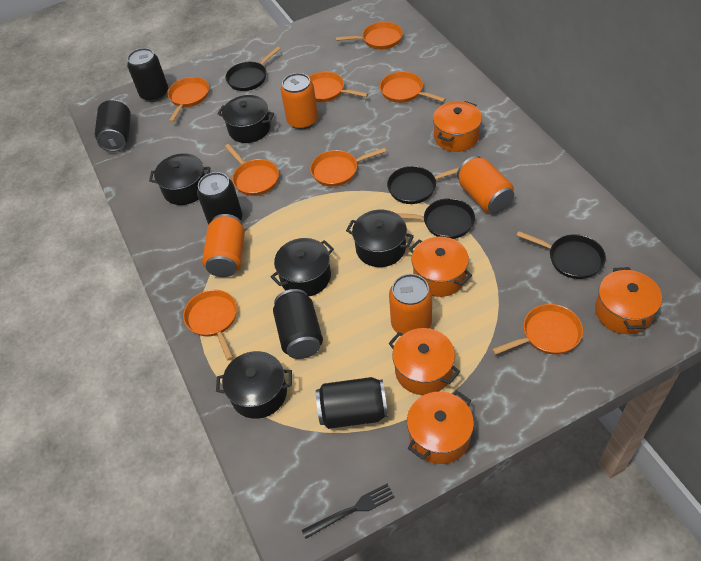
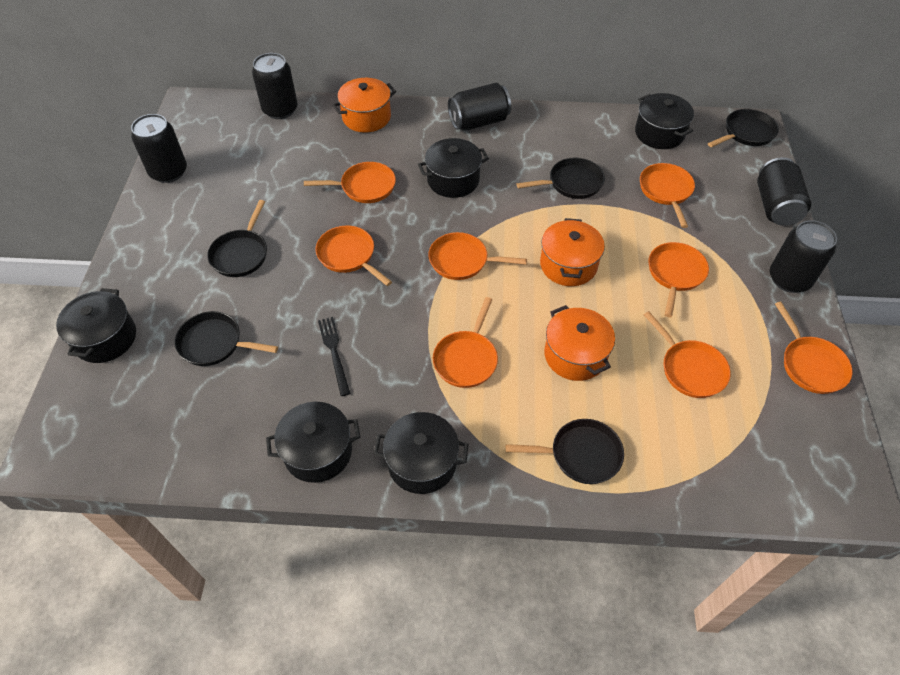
black pan: 4 -> 5
orange can: 4 -> 0
orange pot: 5 -> 3

